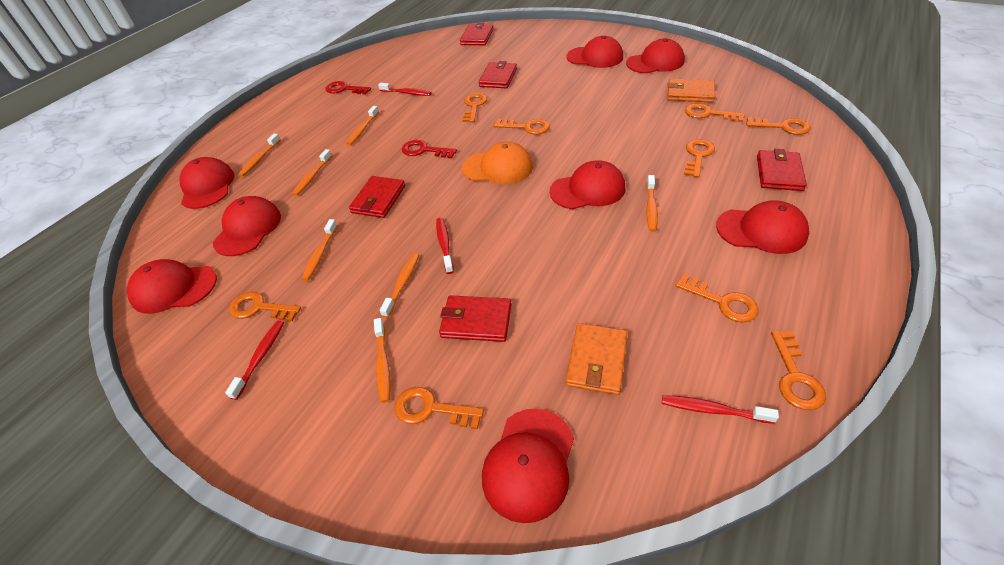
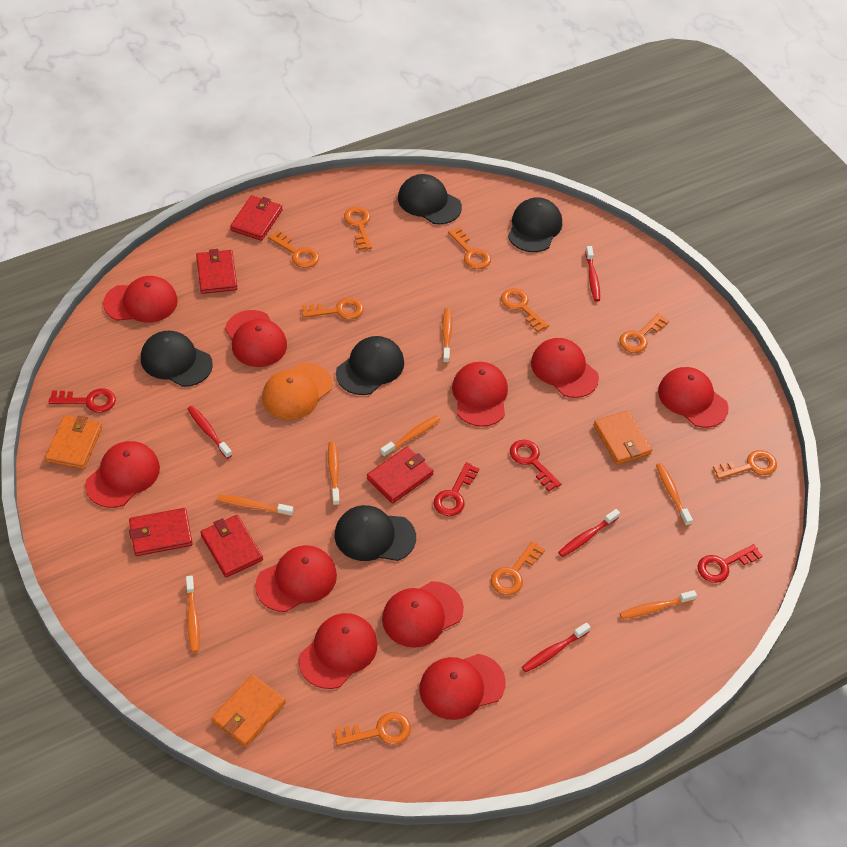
black cap: 0 -> 5
orange wallet: 2 -> 3
red cap: 8 -> 10
red key: 2 -> 4

